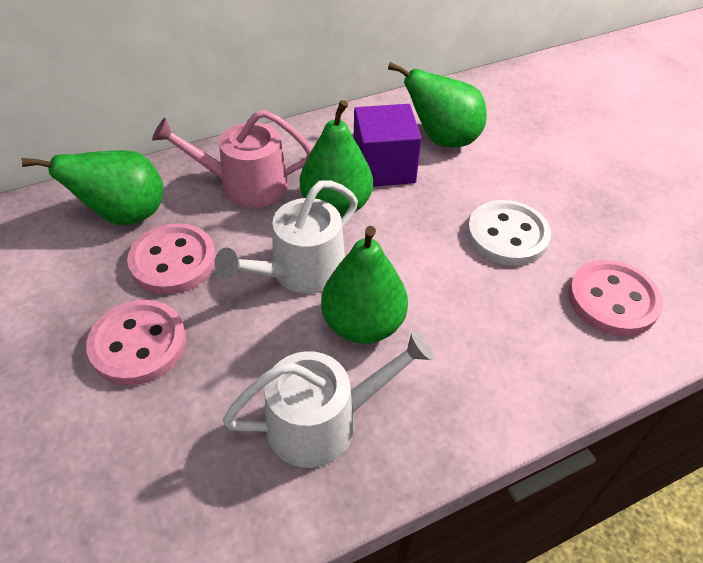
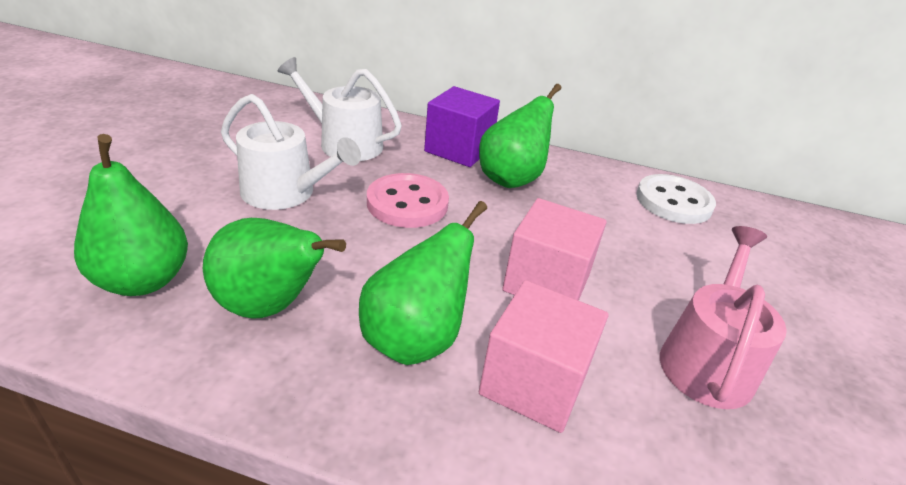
pink button: 3 -> 1
pink cube: 0 -> 2

